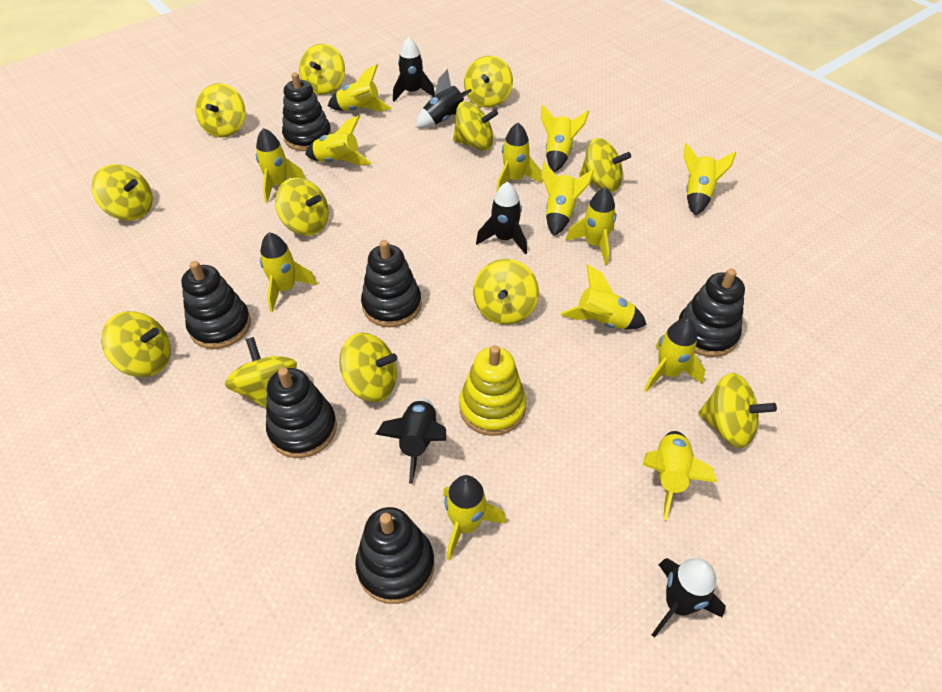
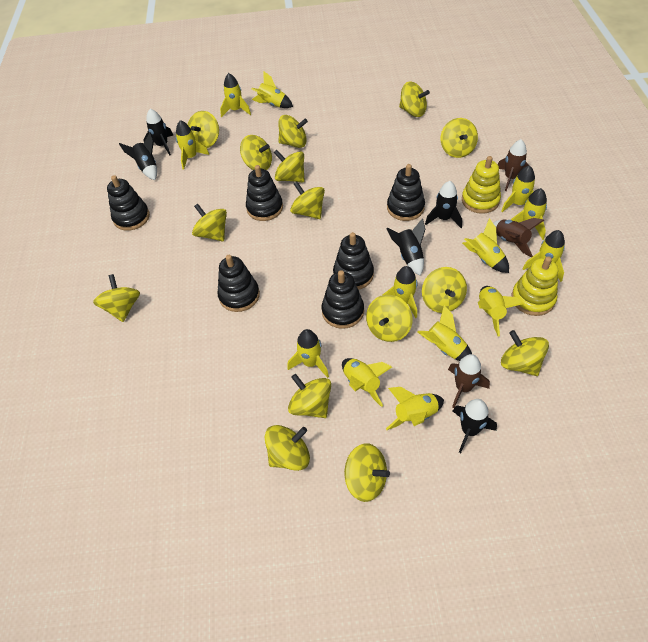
brown rocket: 0 -> 3
yellow spinning top: 12 -> 15
yellow stacking toy: 1 -> 2

